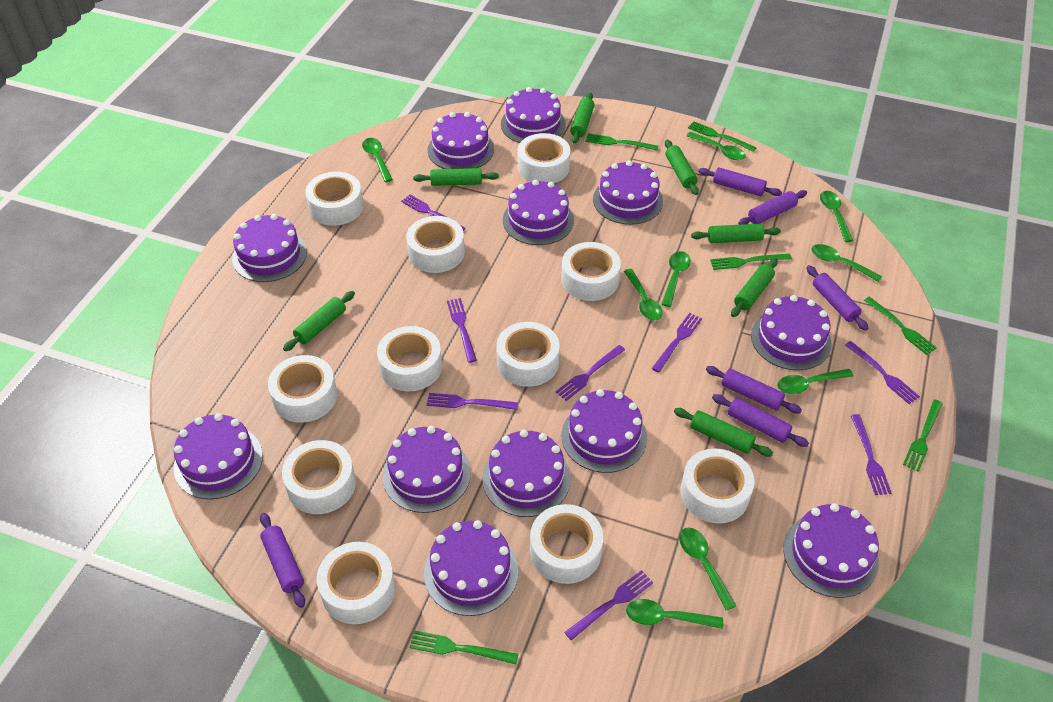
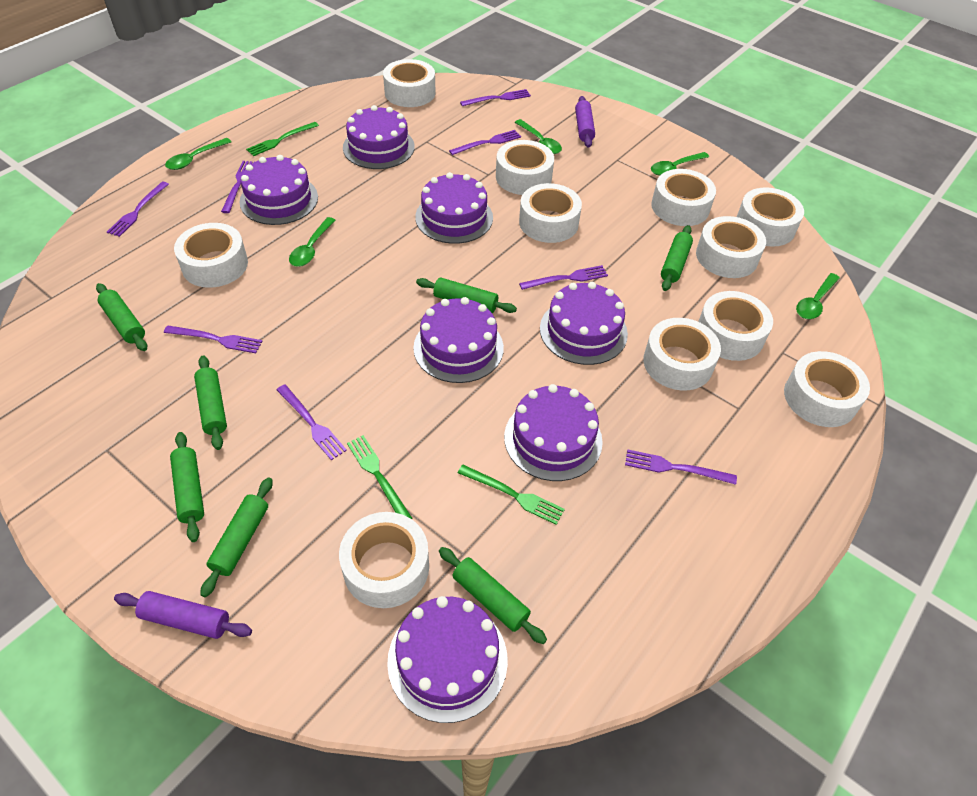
green fork: 6 -> 3
green spoon: 9 -> 5
purple cake: 12 -> 7
purple rolling pin: 6 -> 2

